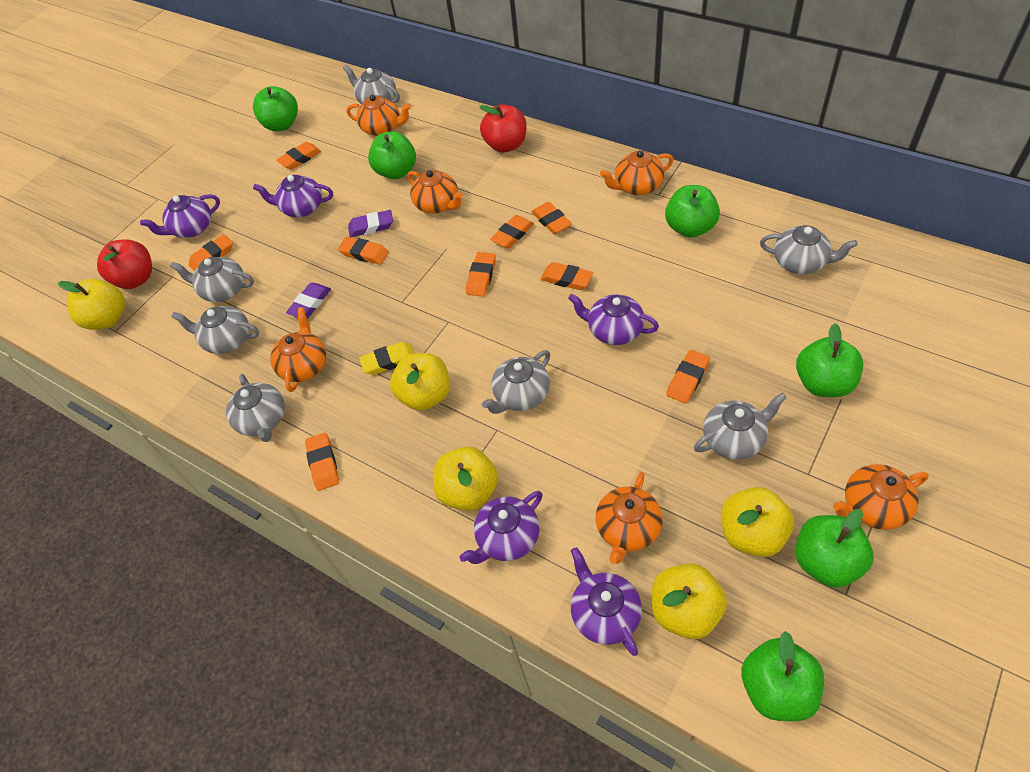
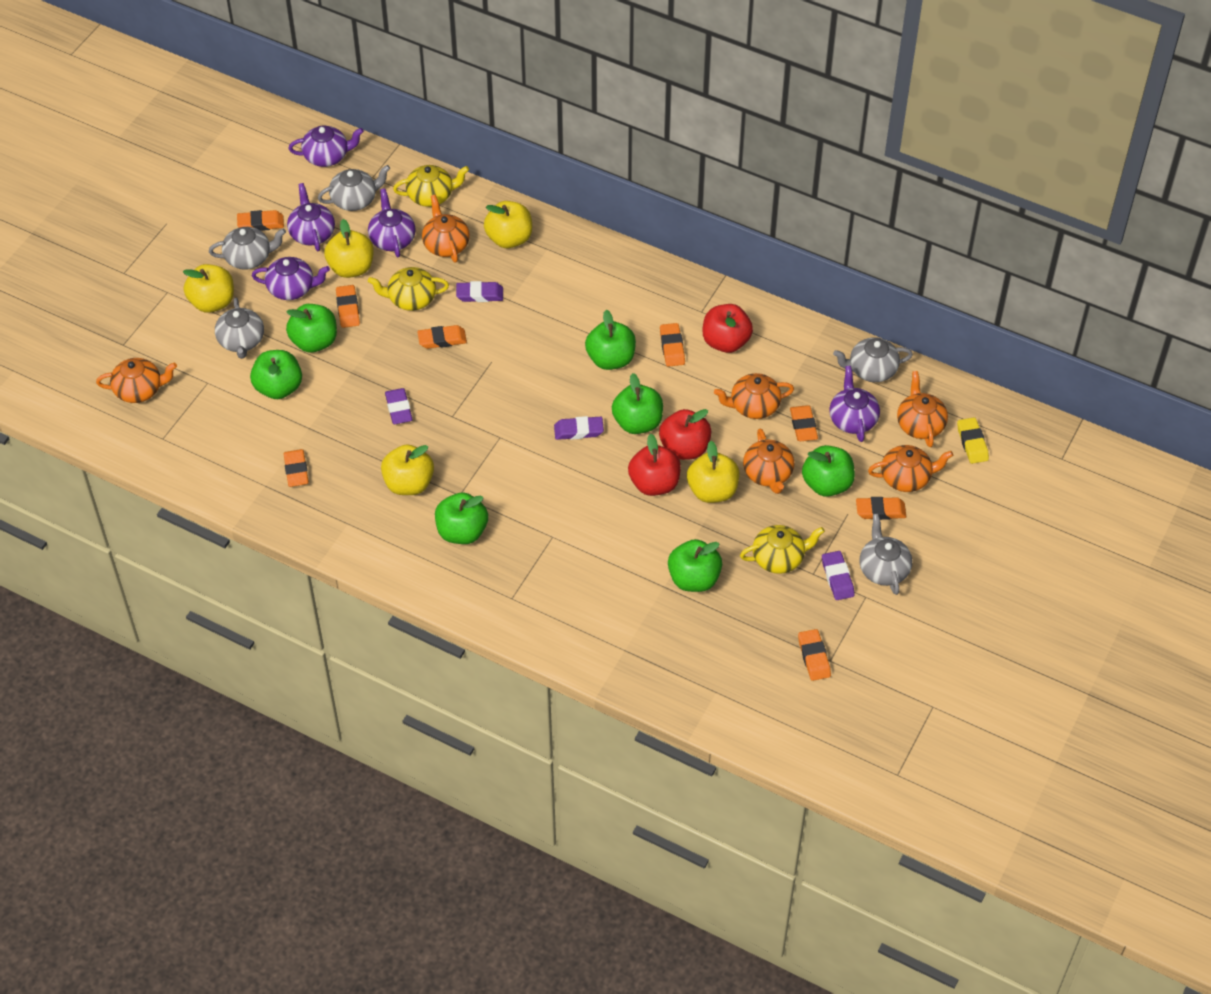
green apple: 6 -> 7
grey teapot: 7 -> 5
orange eraser: 9 -> 8
purple eraser: 2 -> 4
red apple: 2 -> 3
yellow teapot: 0 -> 3

